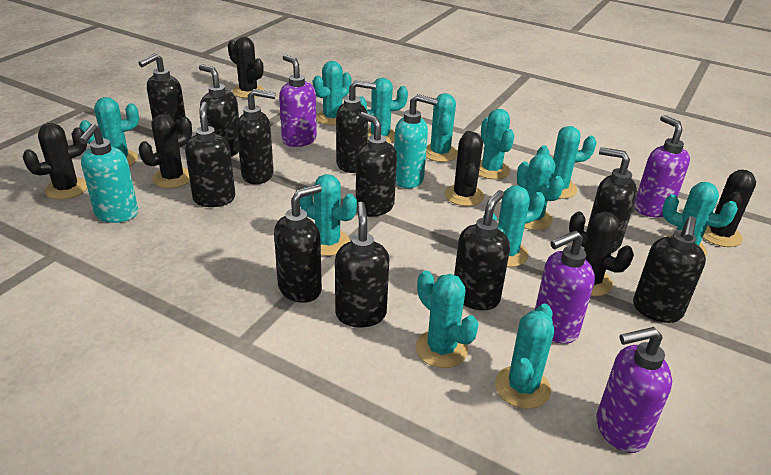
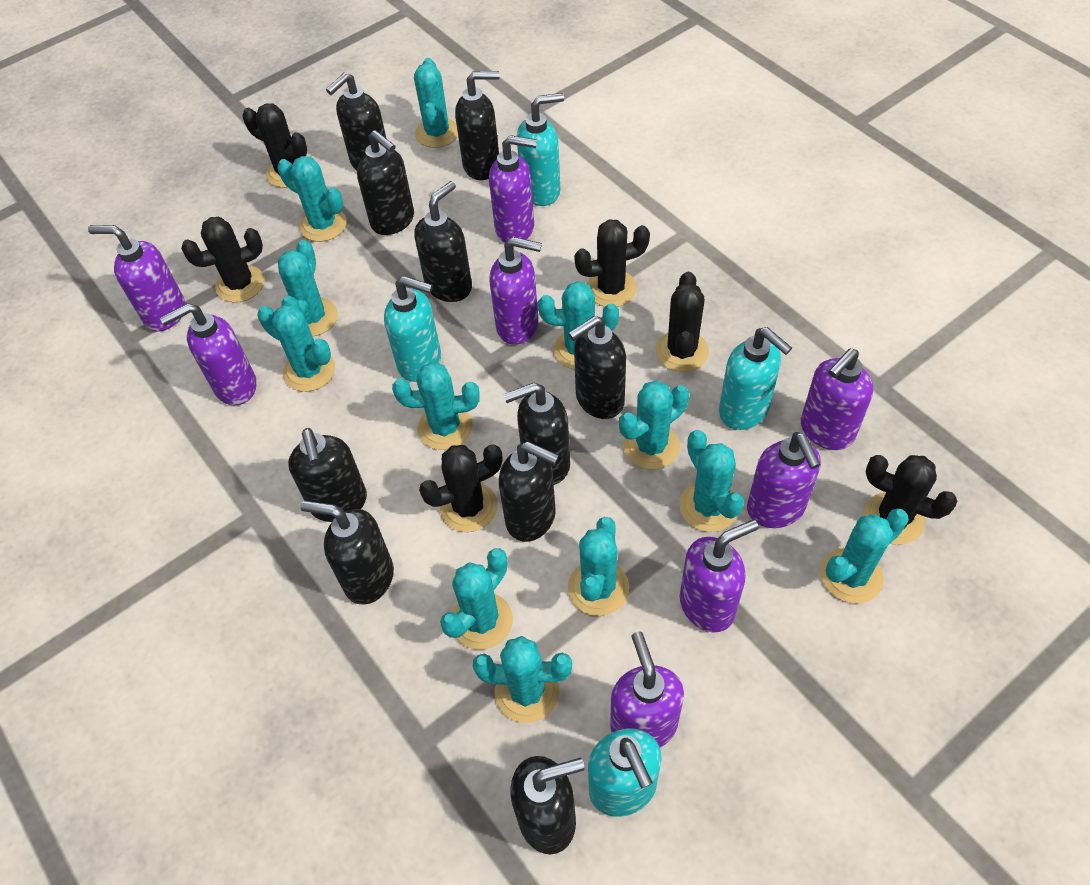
black soap dispenser: 11 -> 10
purple soap dispenser: 4 -> 8
turquoise soap dispenser: 2 -> 4

